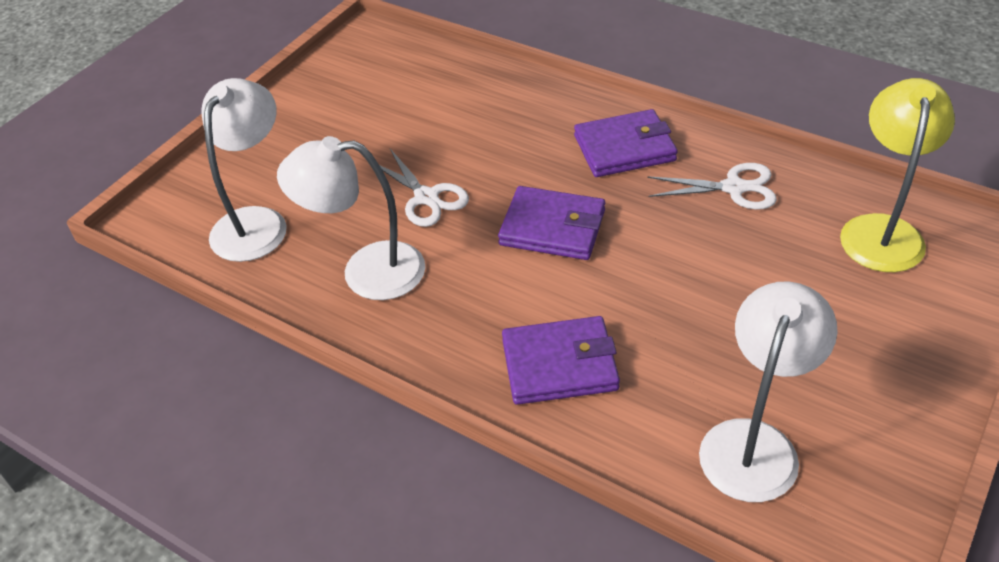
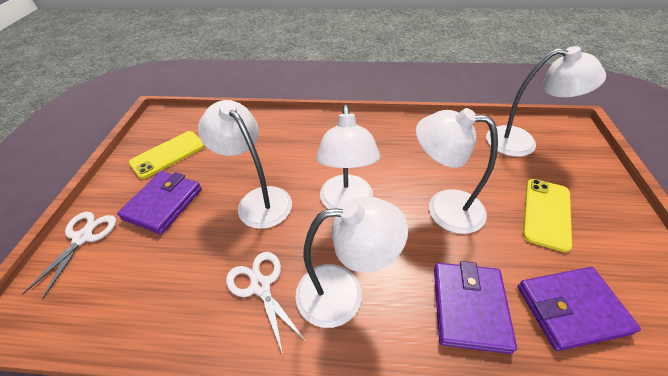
white lamp: 3 -> 5
yellow lamp: 1 -> 0
yellow phone: 0 -> 2

